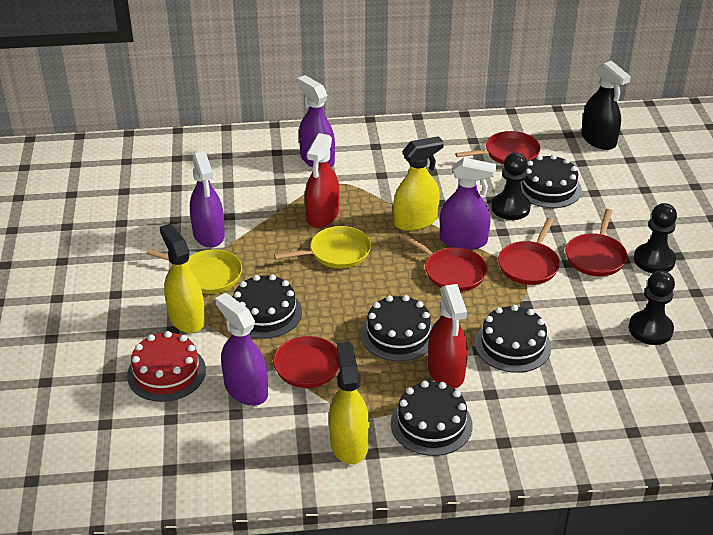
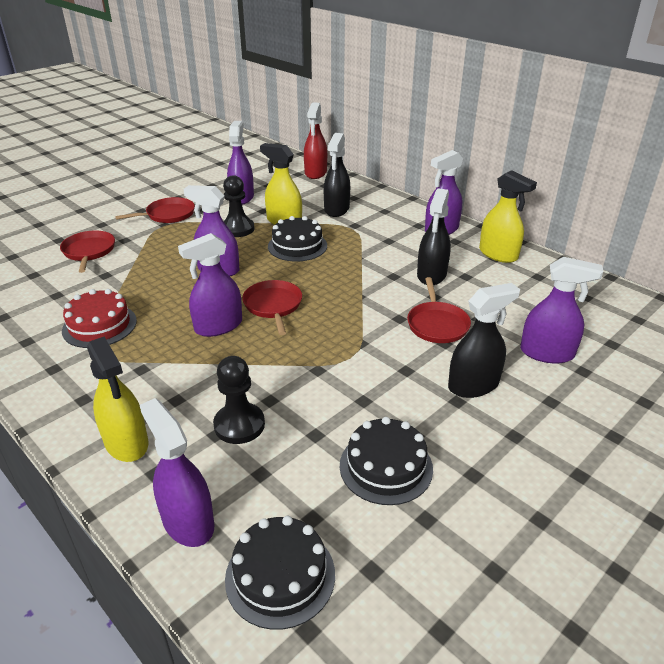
black cake: 5 -> 3
black pawn: 3 -> 2
black spray bottle: 1 -> 3
purple spray bottle: 4 -> 6
red pan: 5 -> 4
red spray bottle: 2 -> 1
yellow pan: 2 -> 0

